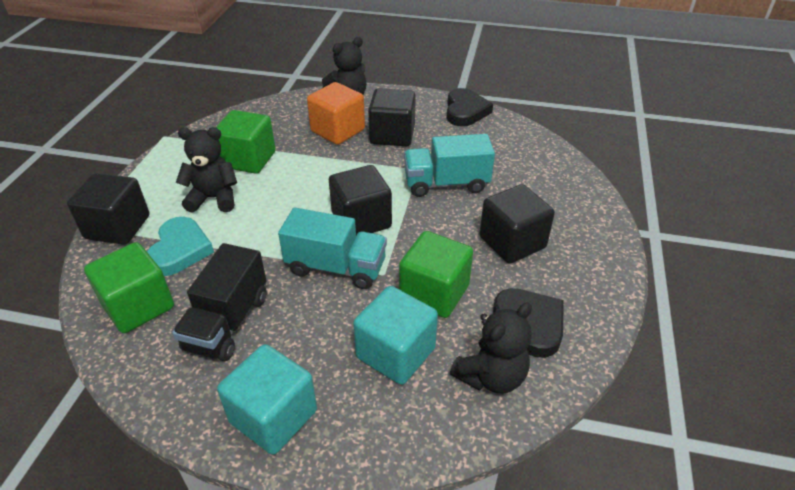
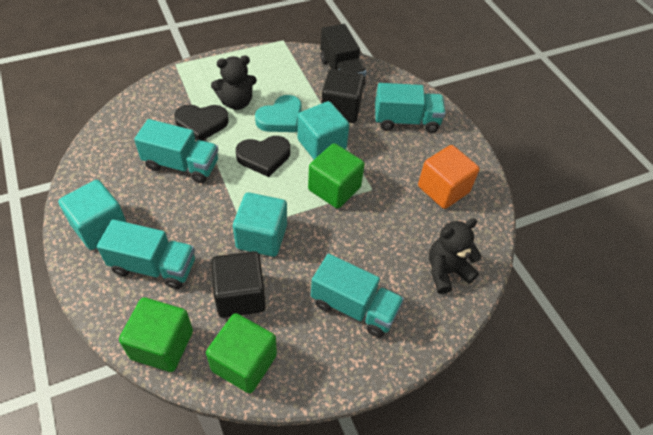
black cube: 4 -> 2
black teddy bear: 3 -> 2
turquoise cube: 2 -> 3
turquoise truck: 2 -> 4

